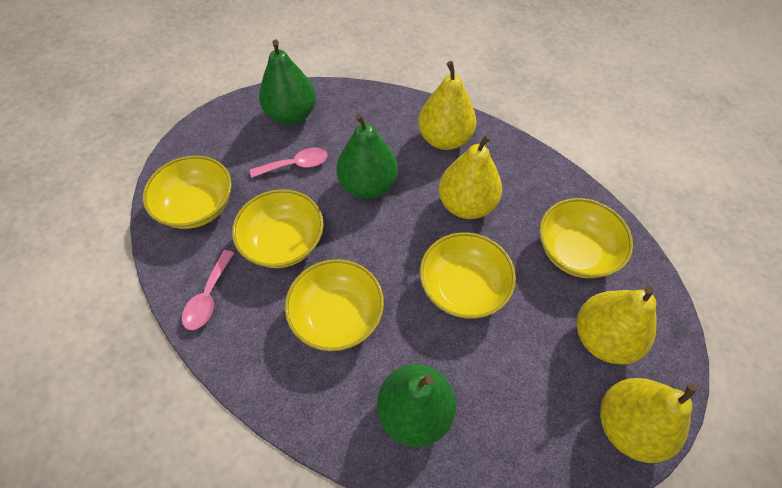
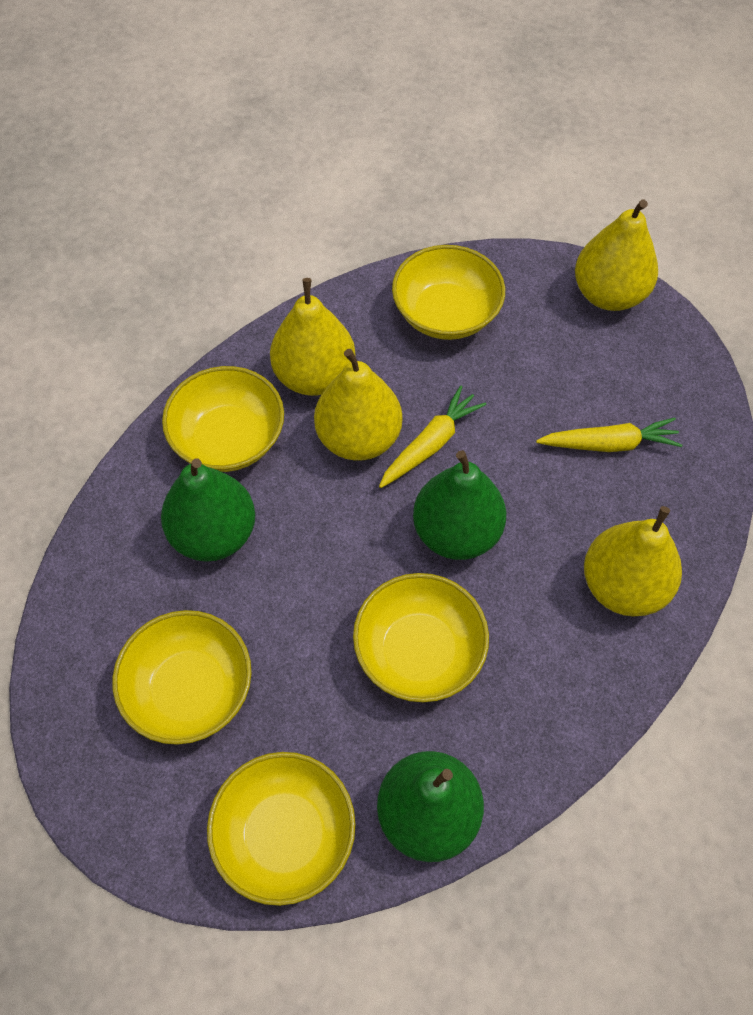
pink spoon: 2 -> 0
yellow carrot: 0 -> 2

